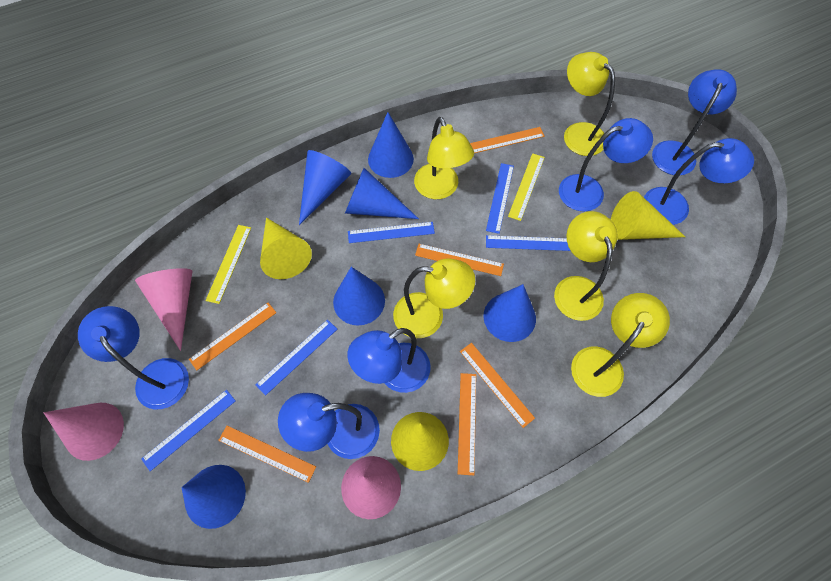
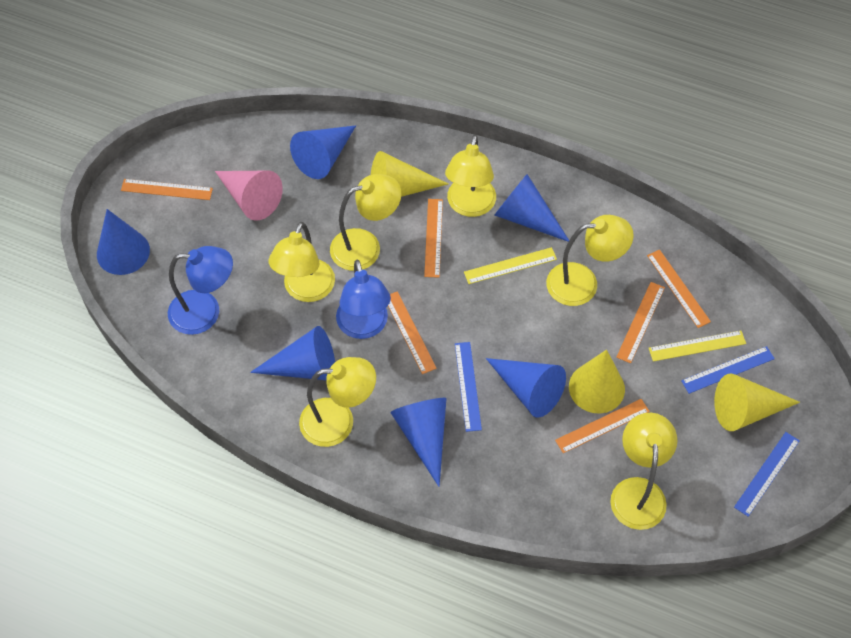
blue lamp: 6 -> 2
blue ruler: 5 -> 3
pink cone: 3 -> 1
yellow lamp: 5 -> 6

